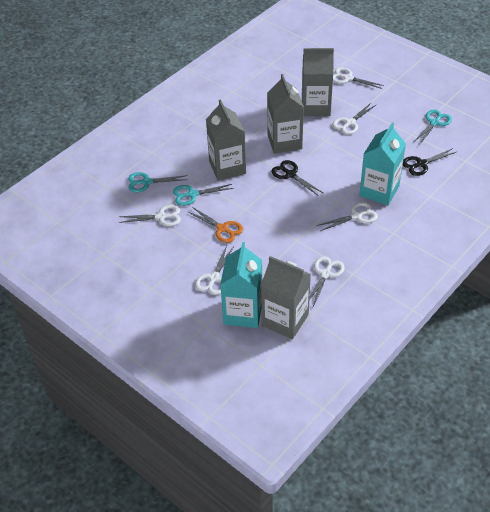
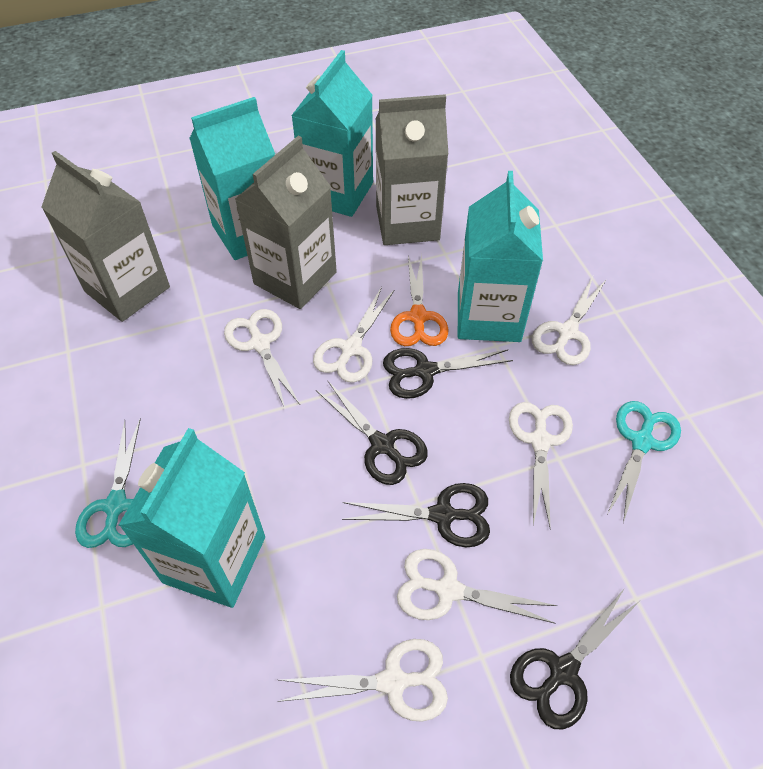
black scissors: 2 -> 4
grey carton: 4 -> 3
turquoise carton: 2 -> 4
turquoise scissors: 3 -> 2

